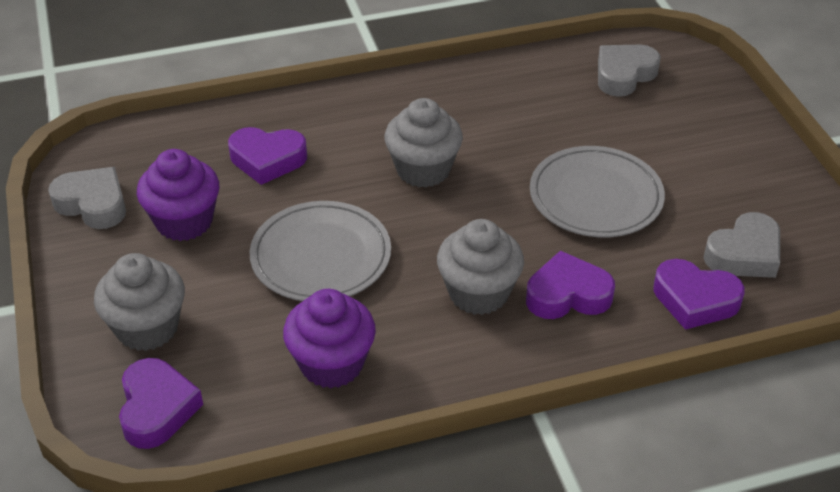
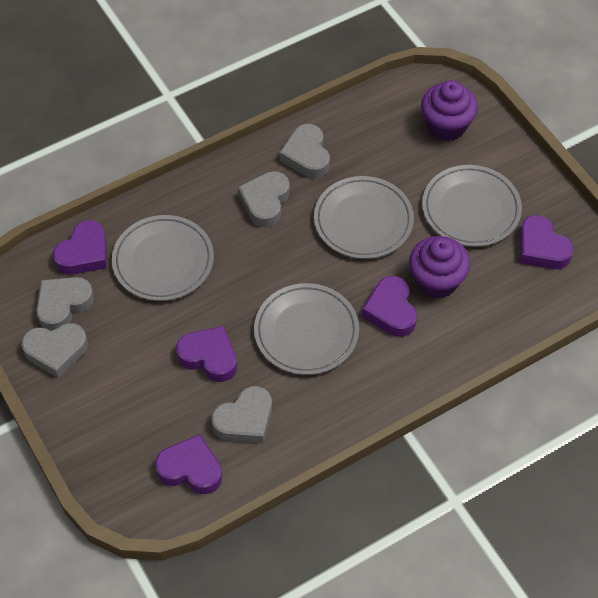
grey cupcake: 3 -> 0
grey heart: 3 -> 5
grey plate: 2 -> 4
purple heart: 4 -> 5

